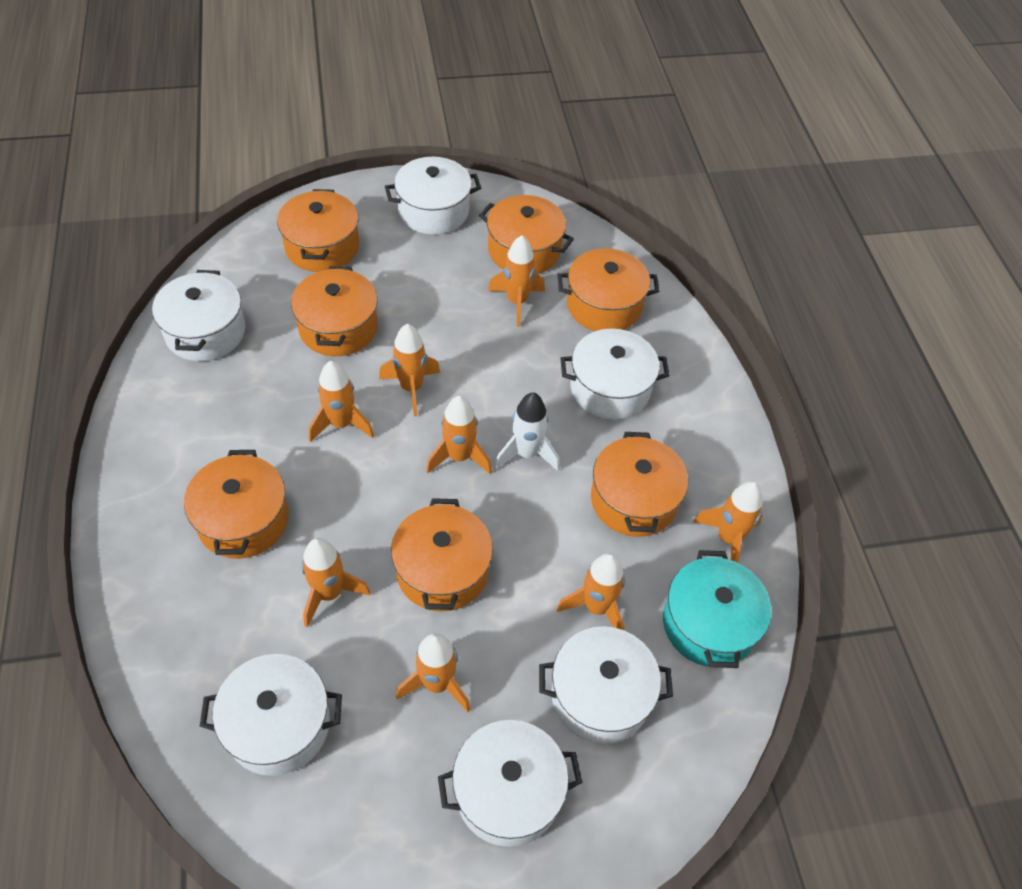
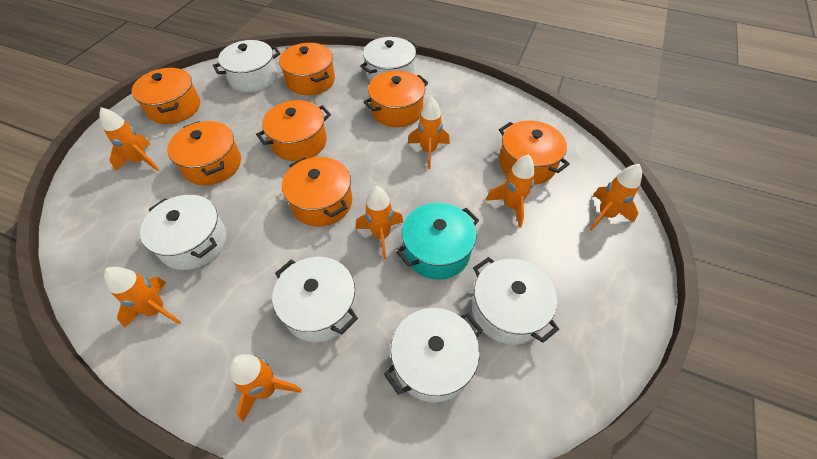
orange rocket: 8 -> 7
white rocket: 1 -> 0

